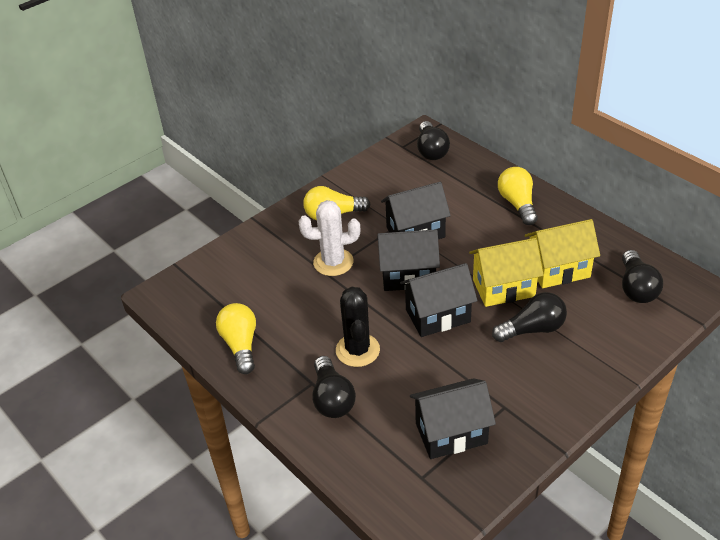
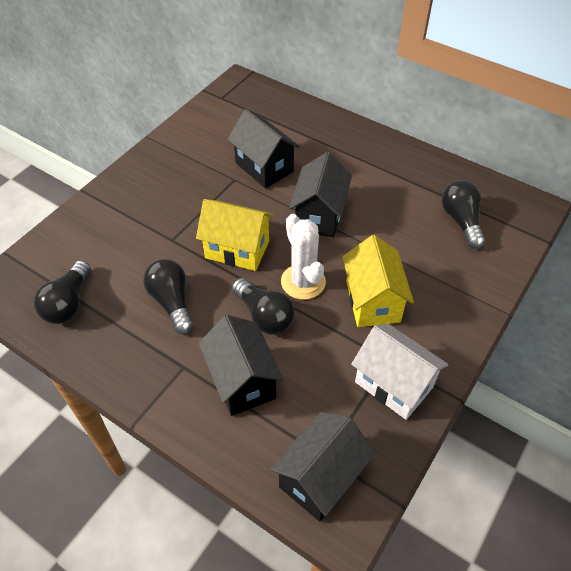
black cactus: 1 -> 0
white house: 0 -> 1
yellow light bulb: 3 -> 0

